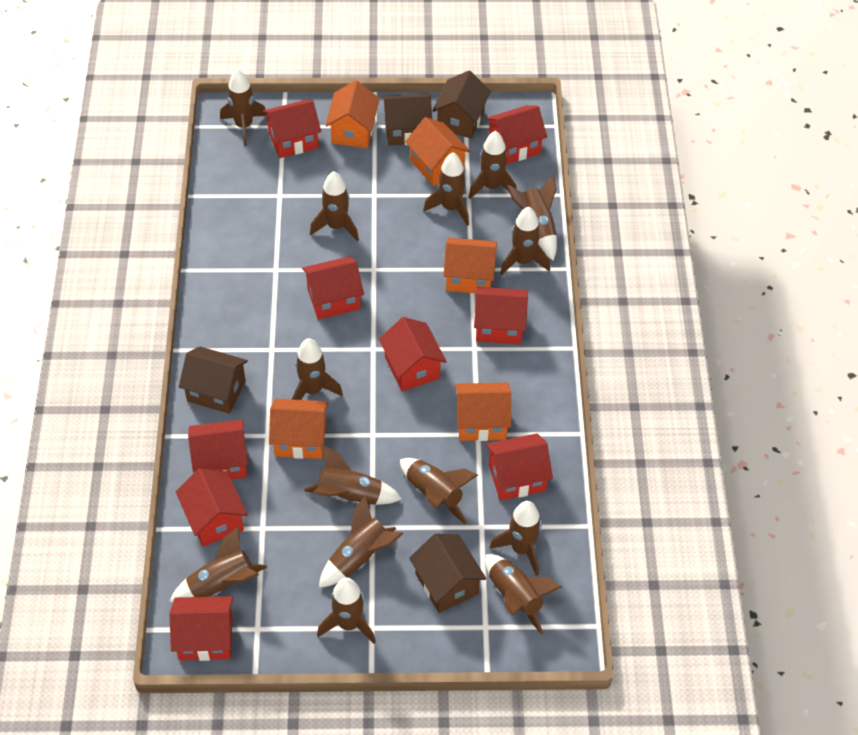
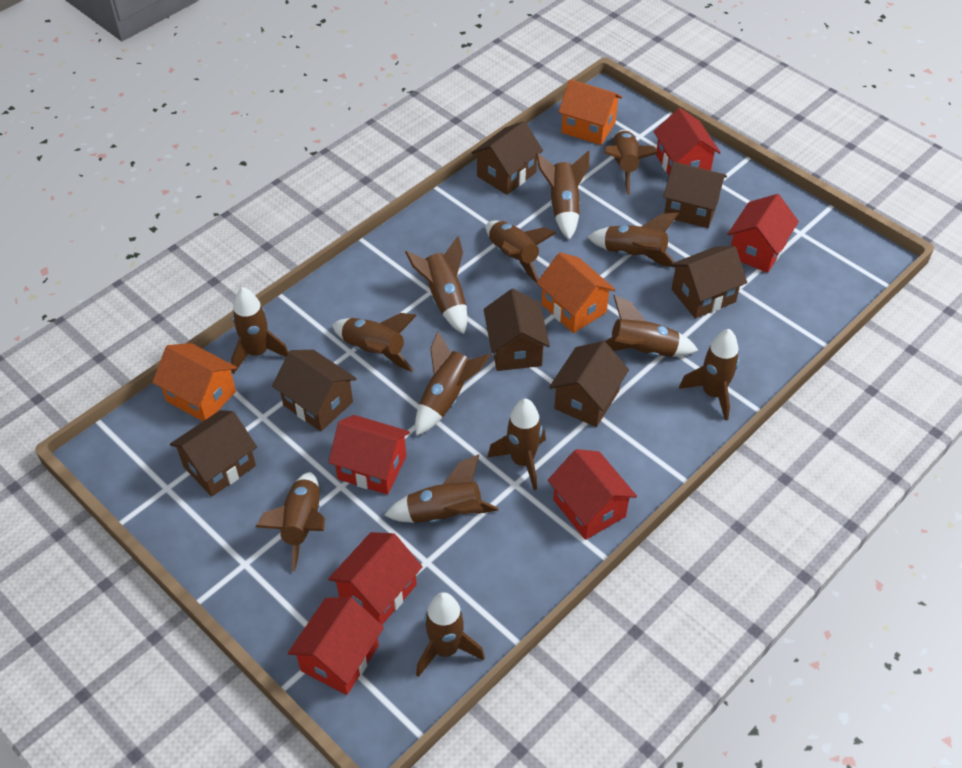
brown house: 4 -> 7
orange house: 5 -> 3
red house: 9 -> 6

